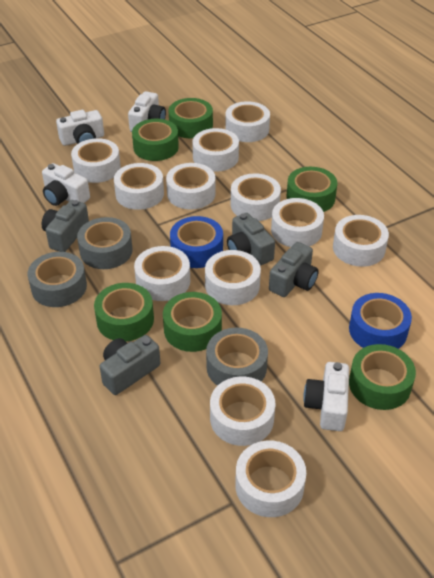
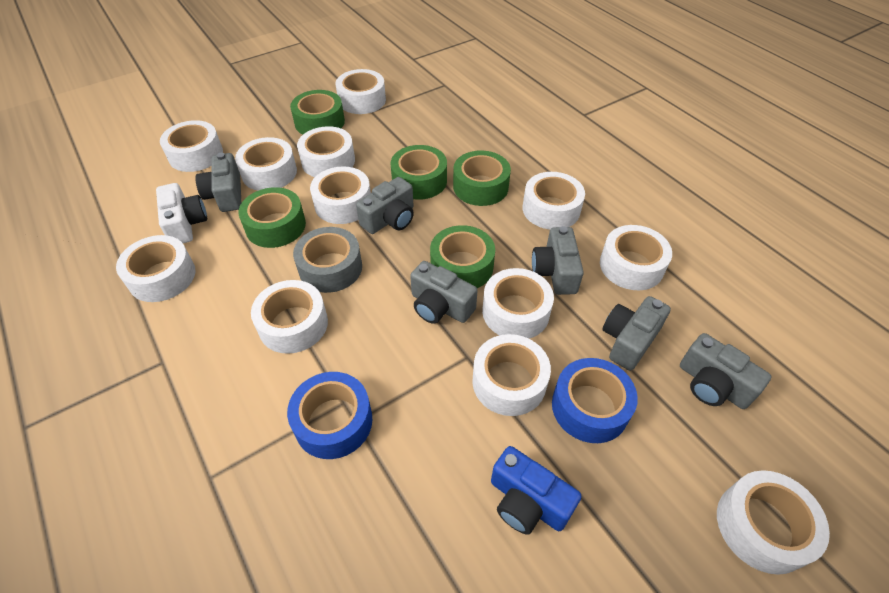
blue camera: 0 -> 1
green tape: 6 -> 5
grey camera: 4 -> 6
grey tape: 3 -> 1
white camera: 4 -> 1

